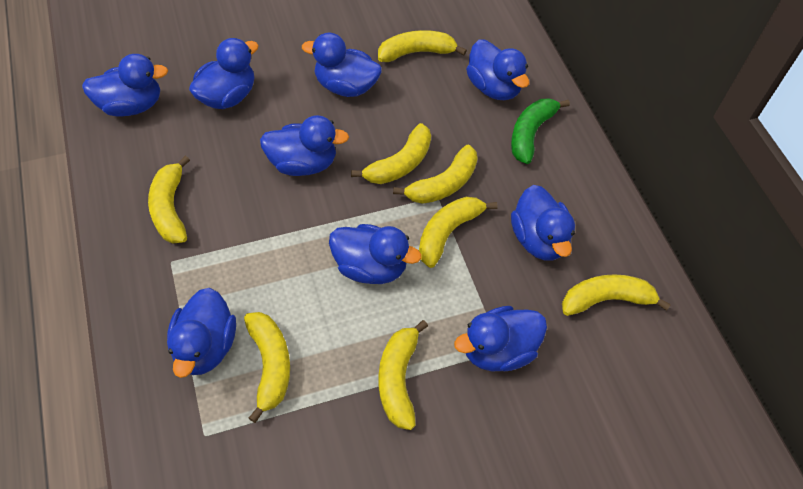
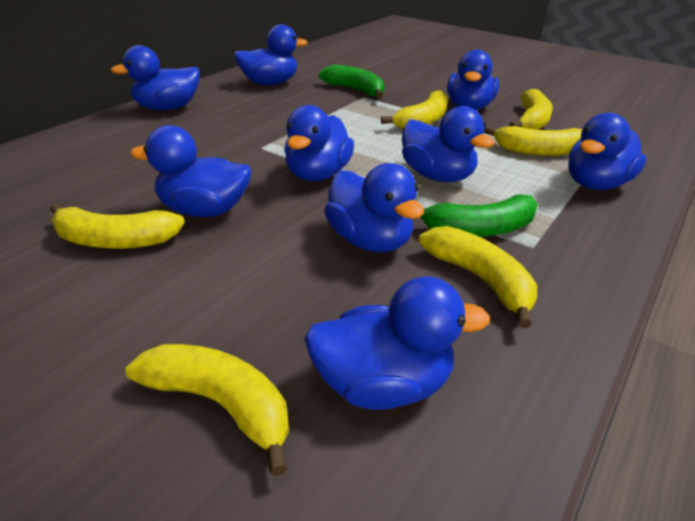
green banana: 1 -> 2
yellow banana: 8 -> 6

